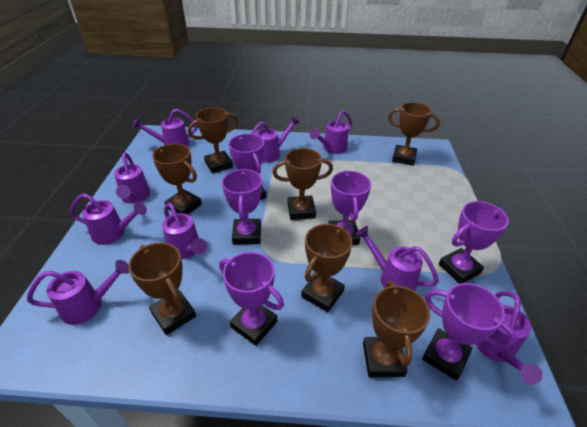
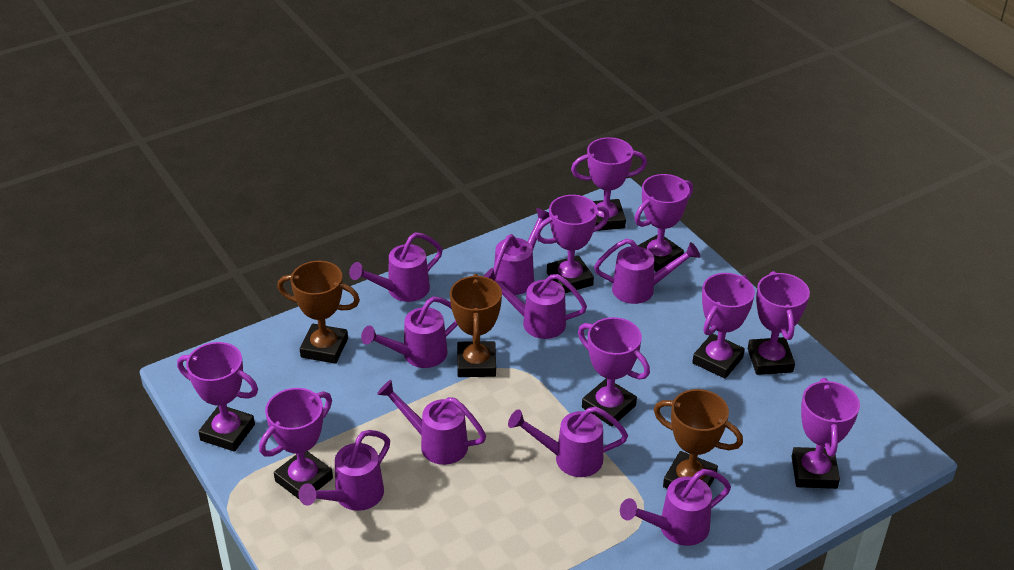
brown trophy: 7 -> 3
purple trophy: 6 -> 9

